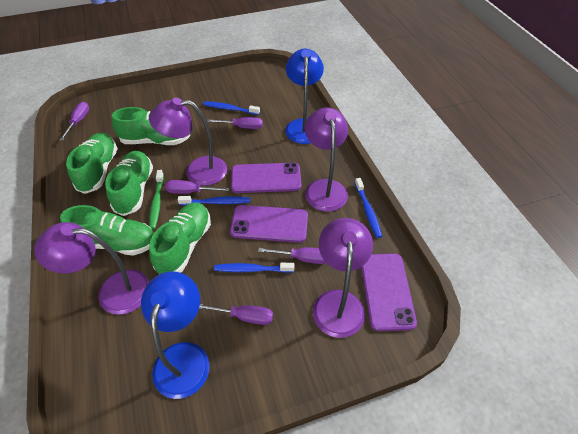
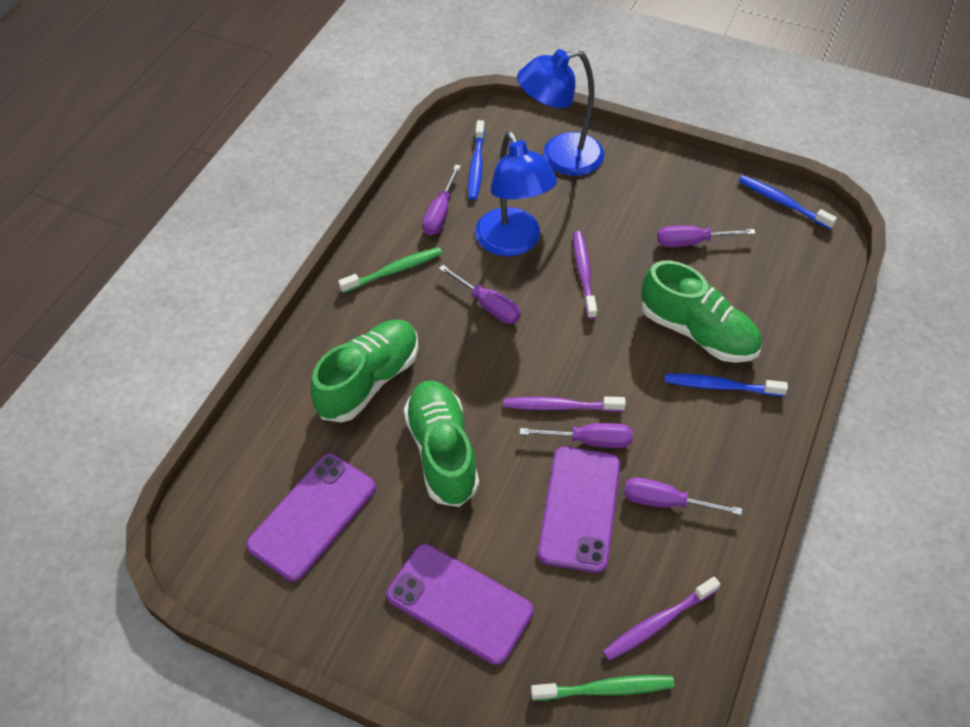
blue toothbrush: 4 -> 3
green shoe: 5 -> 3
green toothbrush: 1 -> 2
purple lamp: 4 -> 0
purple toothbrush: 0 -> 3

